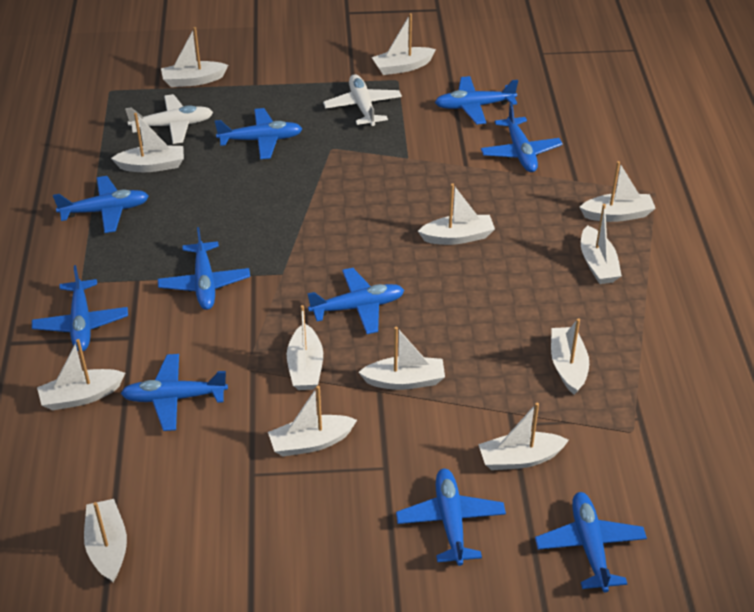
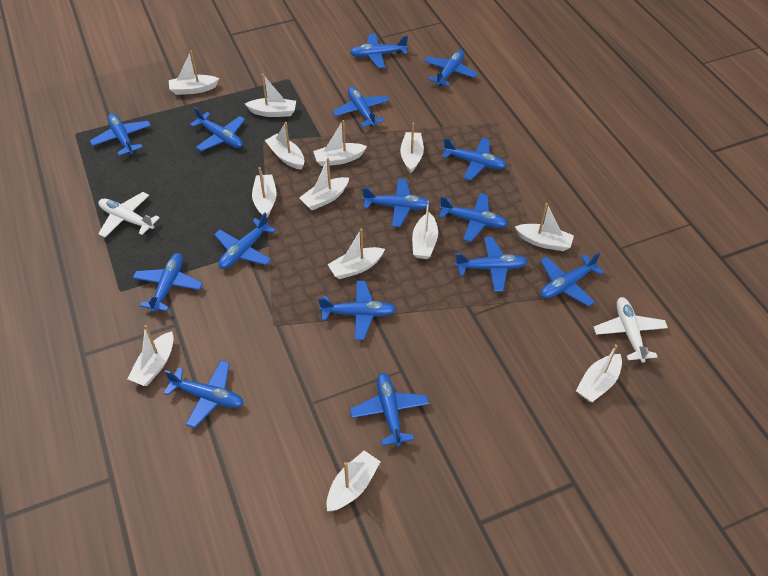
blue plane: 10 -> 15

